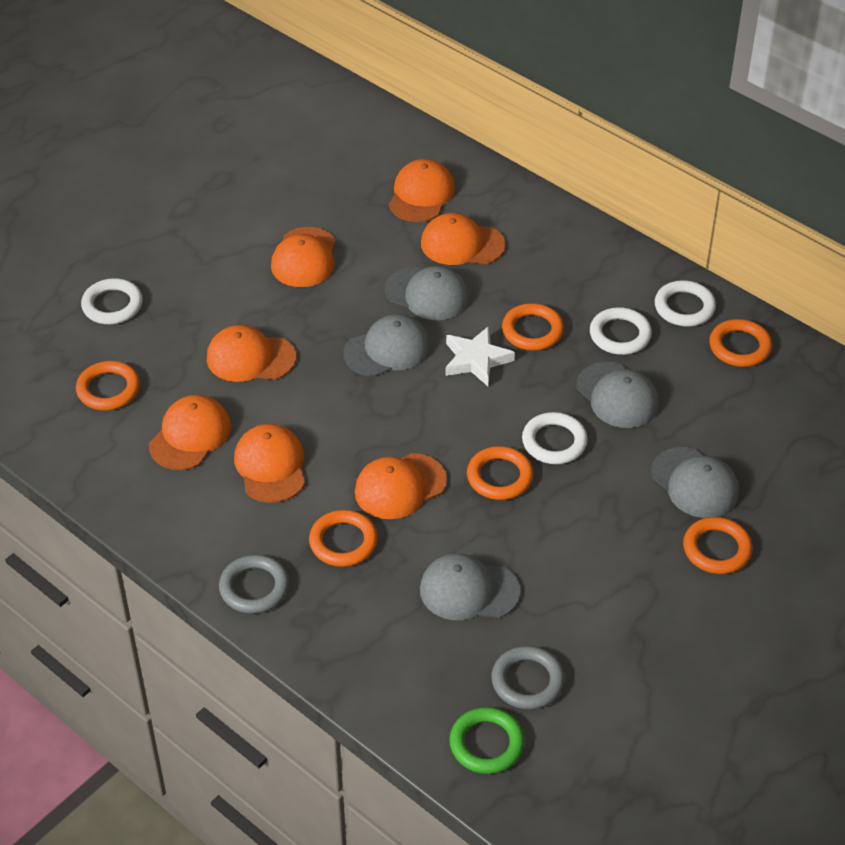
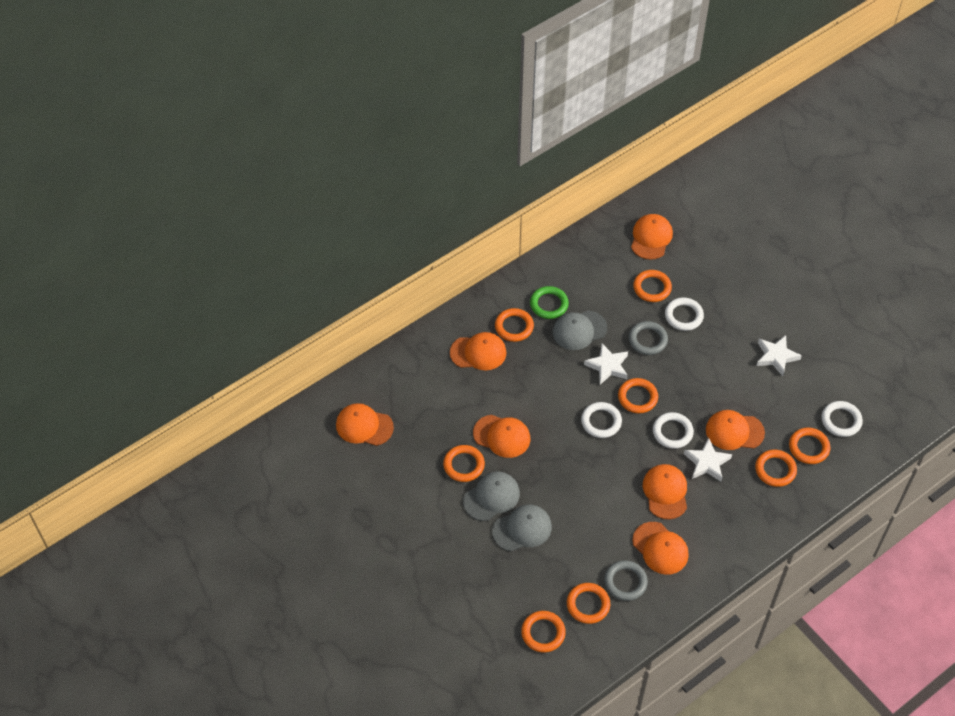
grey cap: 5 -> 3
orange ring: 6 -> 8
white star: 1 -> 3

